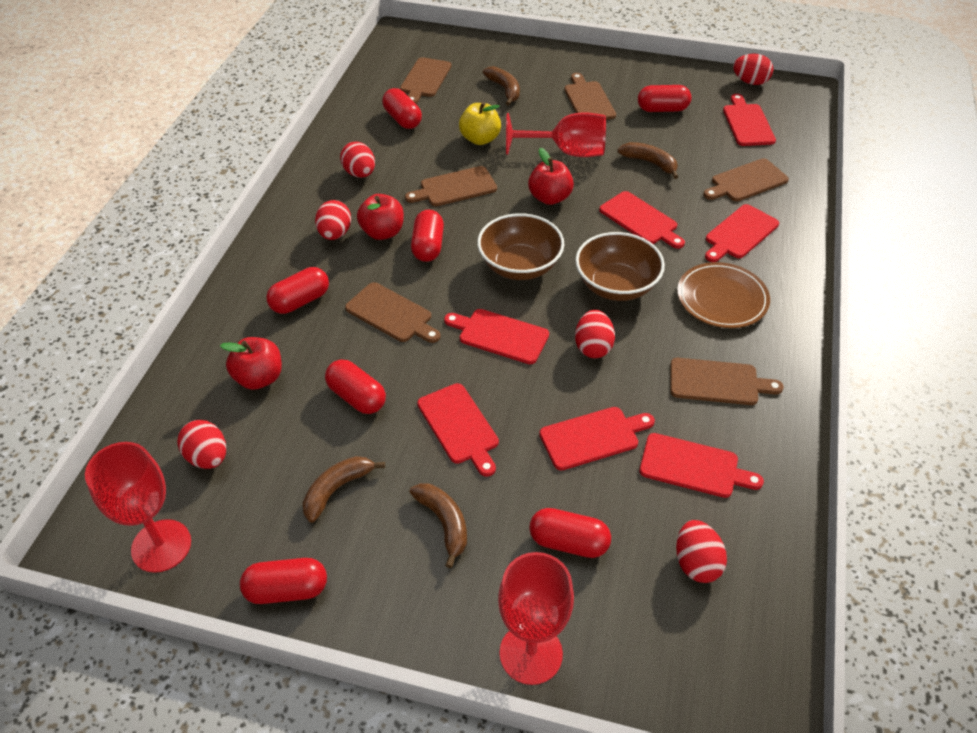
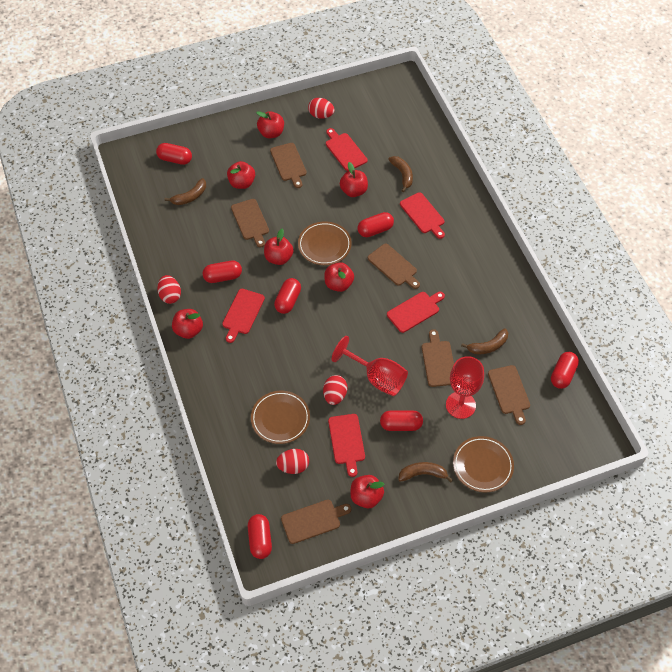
brown bowl: 2 -> 0
brown plate: 1 -> 3
red apple: 3 -> 7
red cutting board: 7 -> 5
red egg: 6 -> 4
red goblet: 3 -> 2
yellow apple: 1 -> 0

